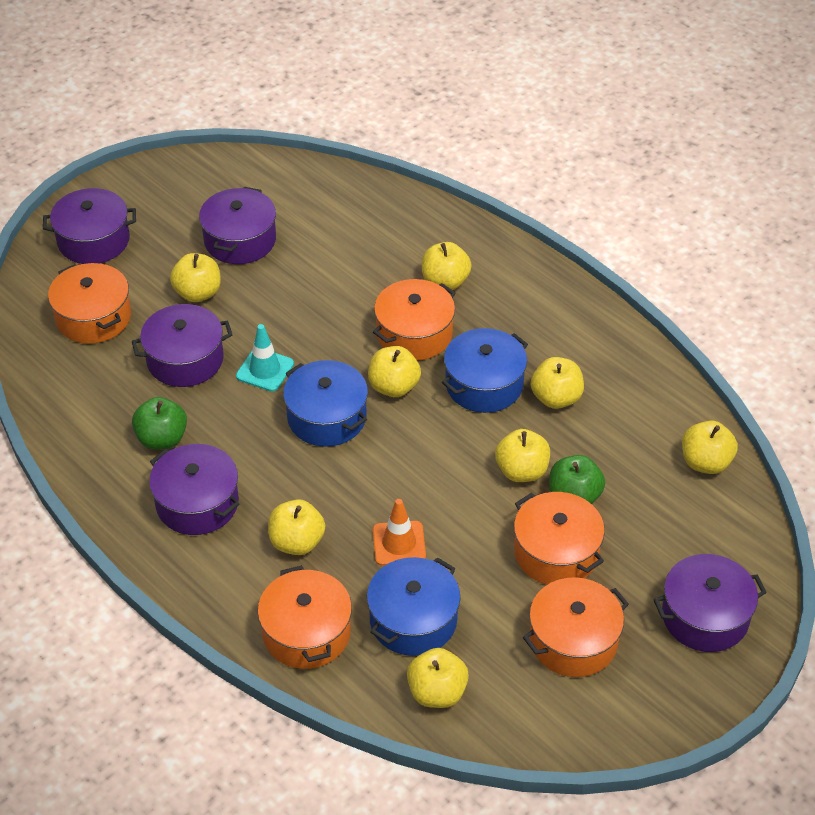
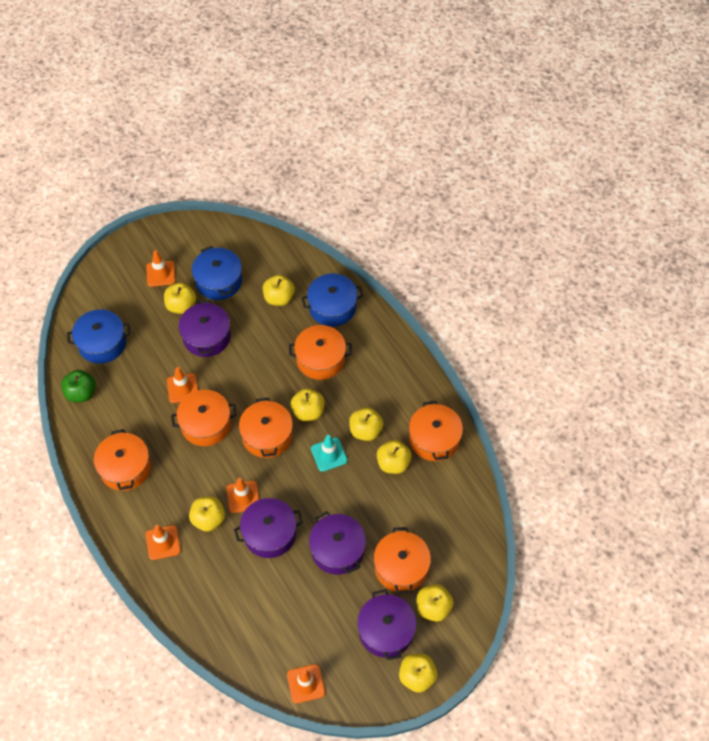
green apple: 2 -> 1
orange pot: 5 -> 6
orange traffic cone: 1 -> 5
purple pot: 5 -> 4

